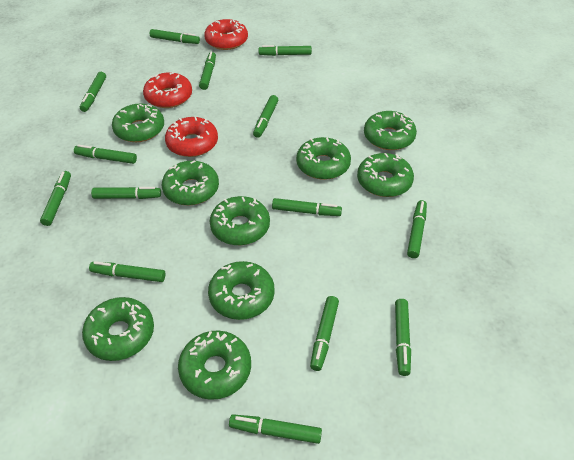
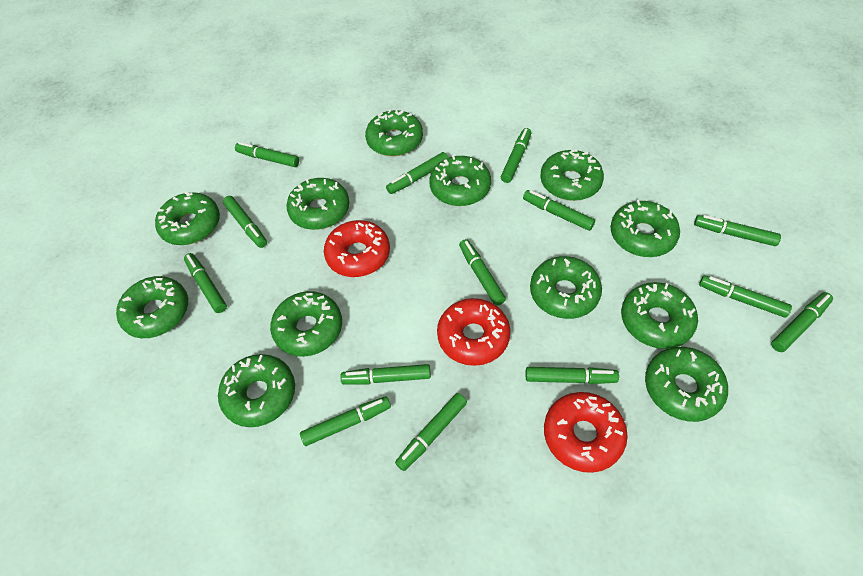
green donut: 9 -> 12

